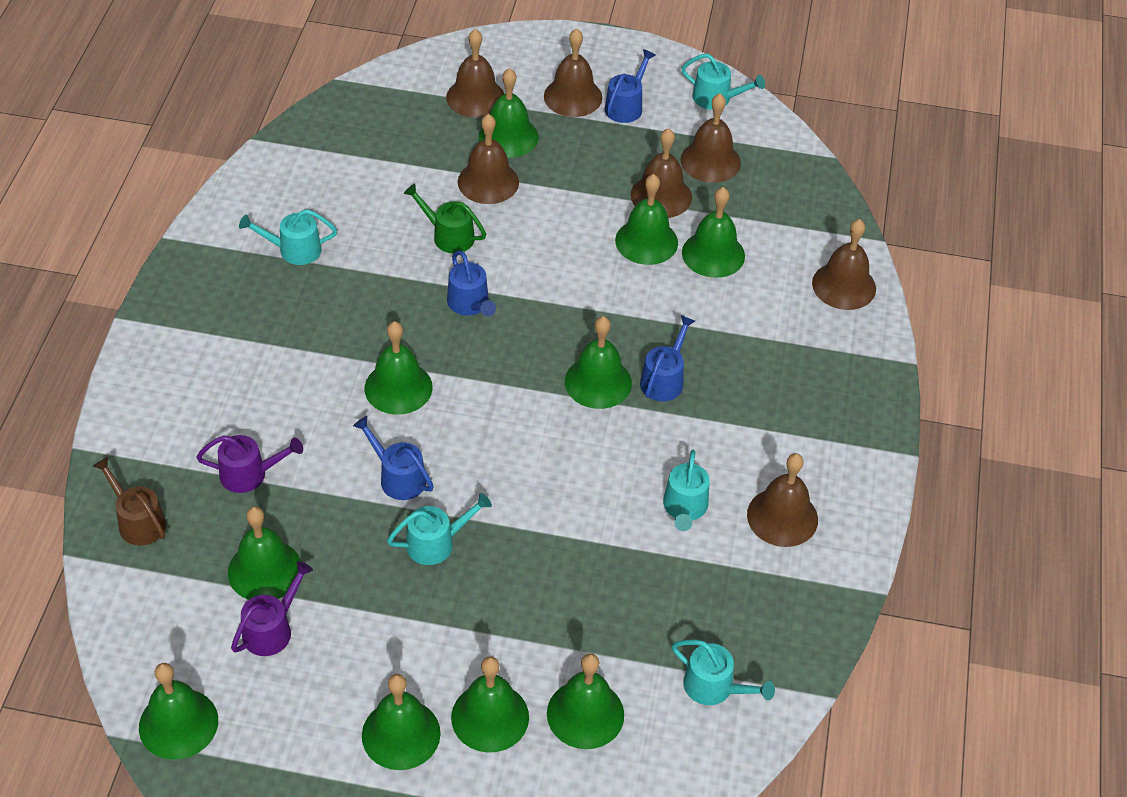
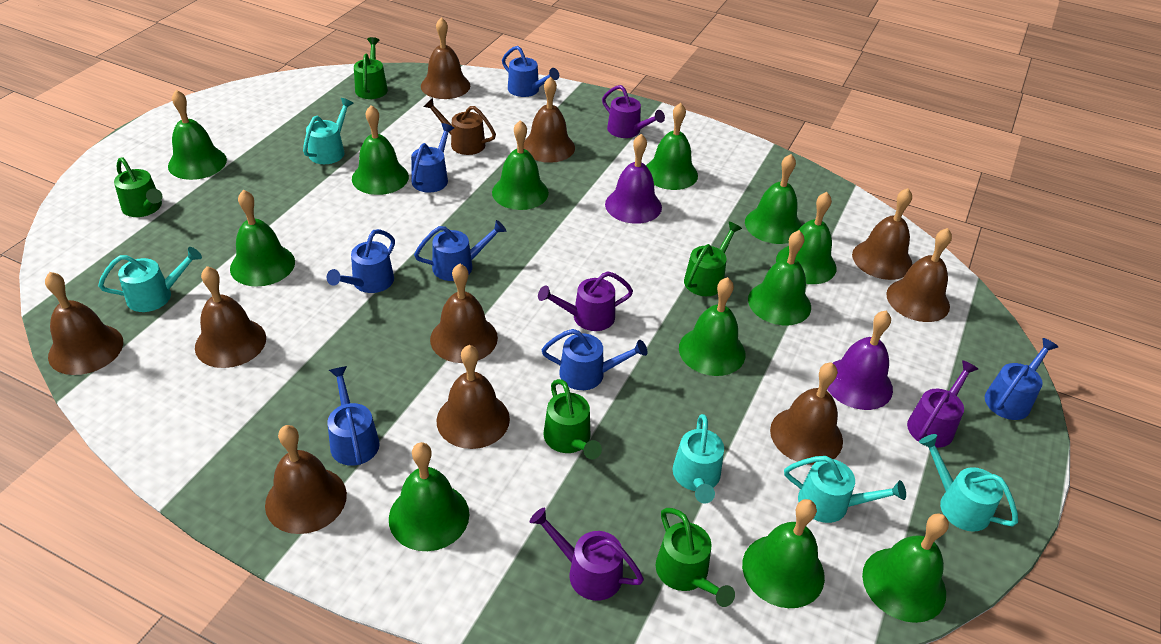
blue watering can: 4 -> 7
brown bell: 7 -> 10
green bell: 10 -> 12
green watering can: 1 -> 5
purple bell: 0 -> 2
purple watering can: 2 -> 4

